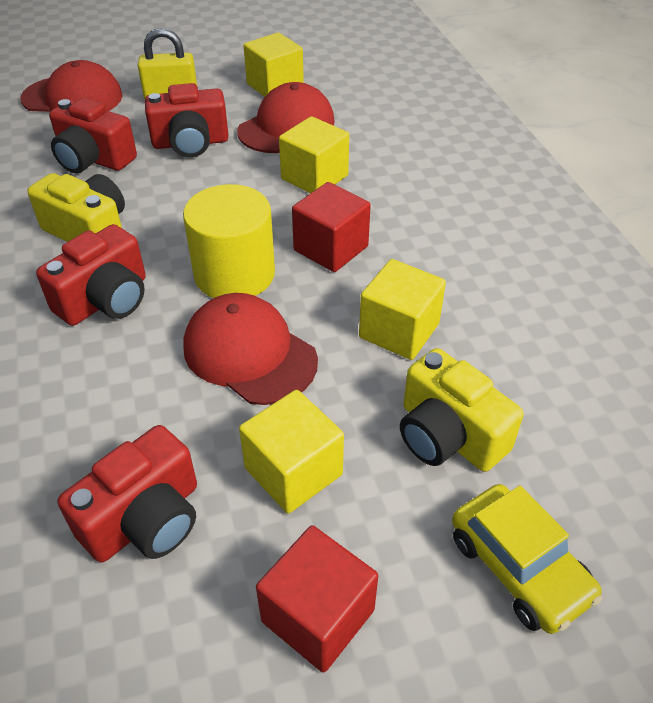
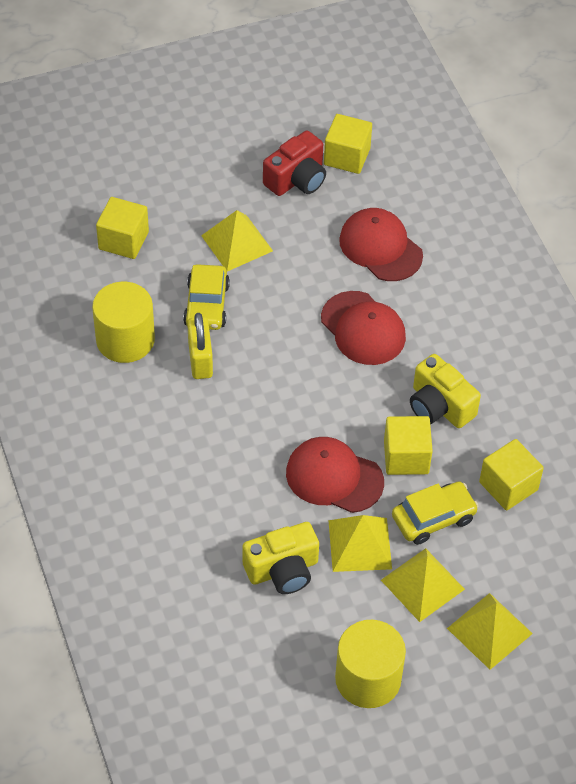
red camera: 4 -> 1
red cube: 2 -> 0
yellow car: 1 -> 2
yellow cylinder: 1 -> 2
yellow pyramid: 0 -> 4

